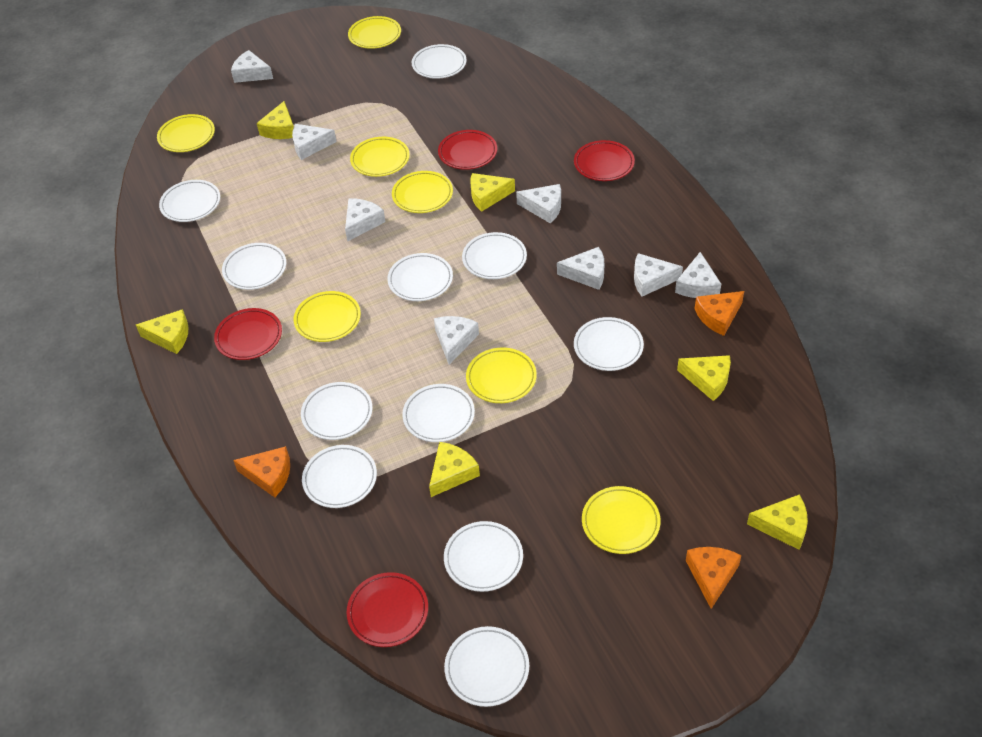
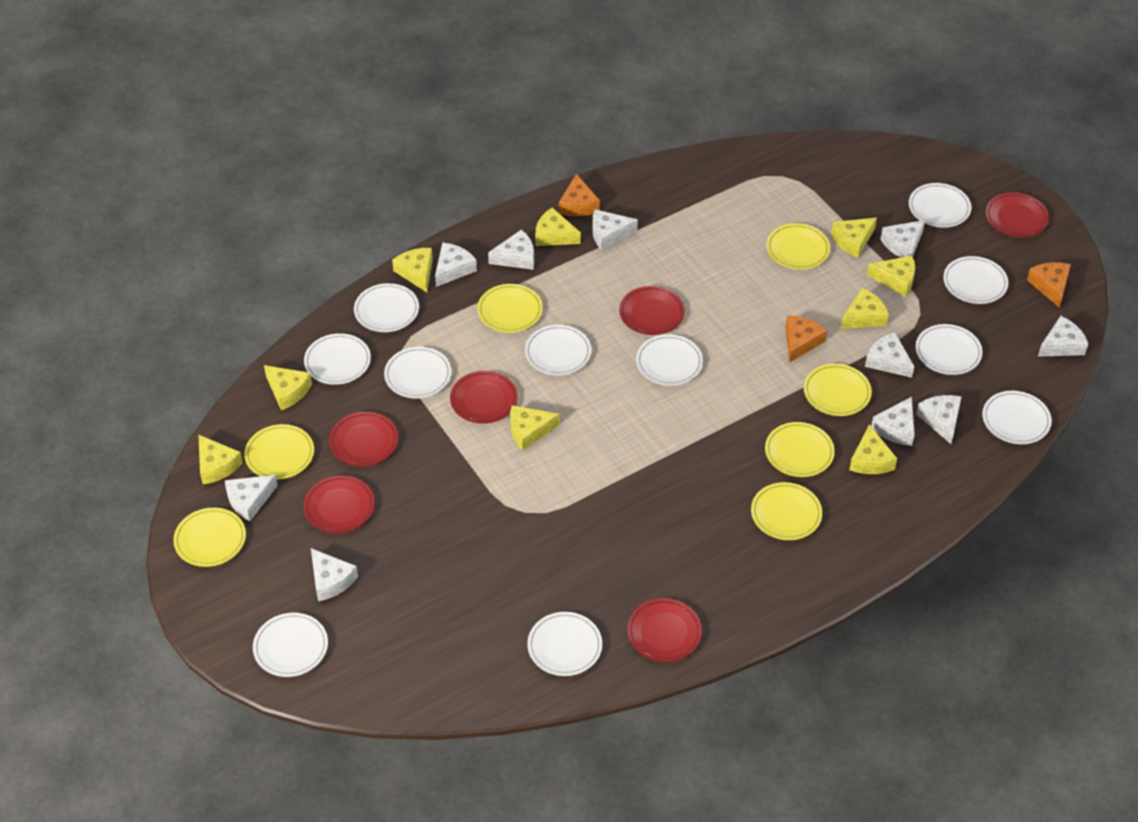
red plate: 4 -> 6
white cheese: 8 -> 10
yellow cheese: 6 -> 9

